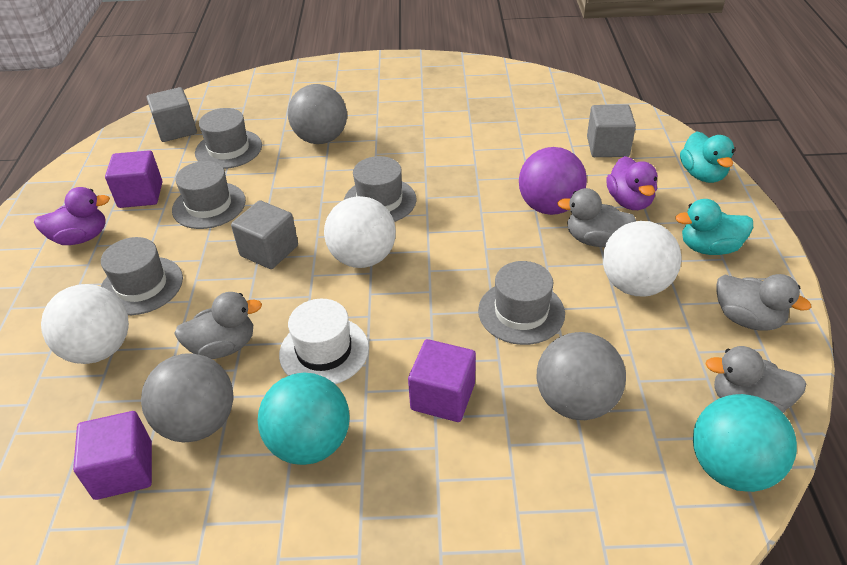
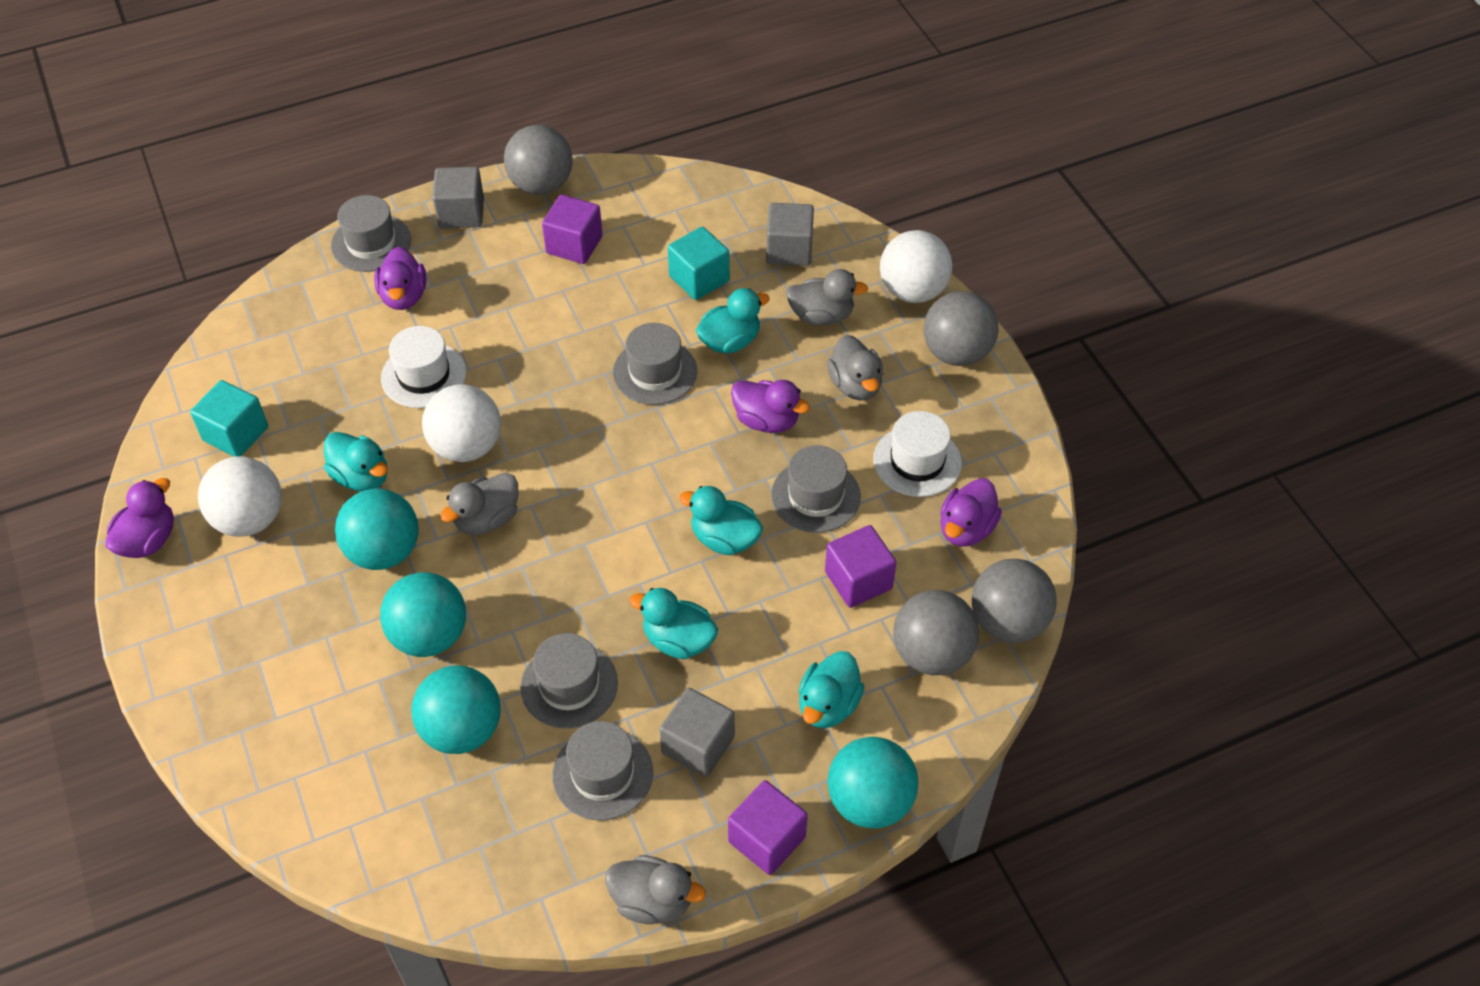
grey ball: 3 -> 4
purple ball: 1 -> 0
purple duck: 2 -> 4
turquoise ball: 2 -> 4
turquoise cube: 0 -> 2
turquoise duck: 2 -> 5
white hat: 1 -> 2

